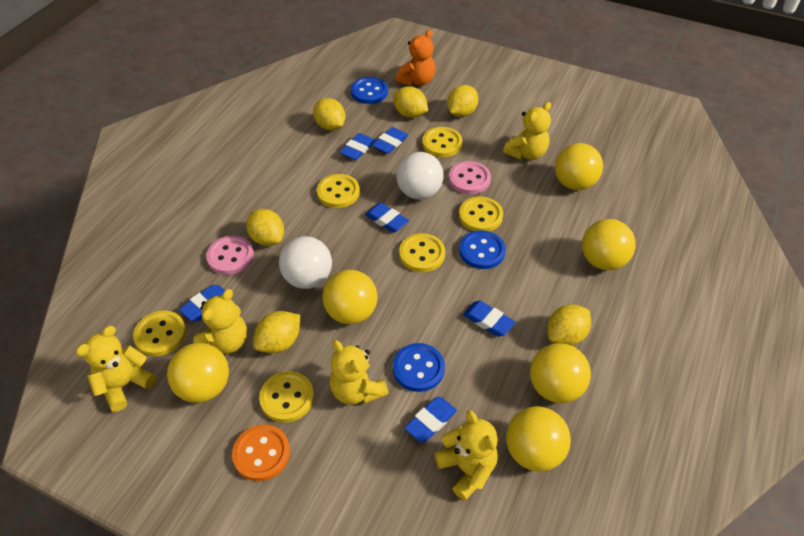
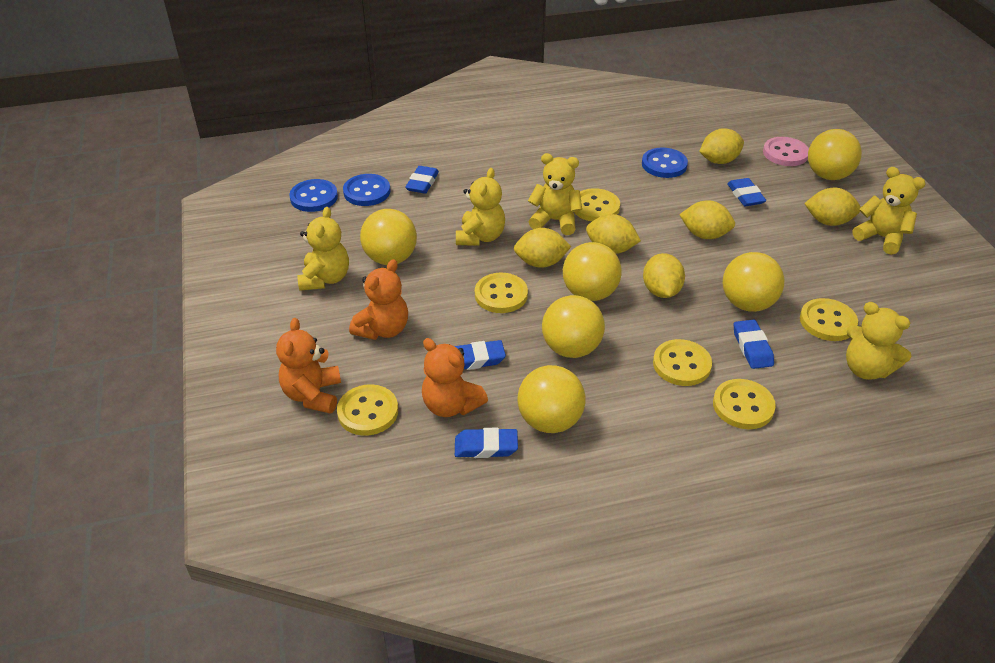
blue eraser: 6 -> 5
orange button: 1 -> 0
orange teddy bear: 1 -> 3
pink button: 2 -> 1
white ball: 2 -> 0

